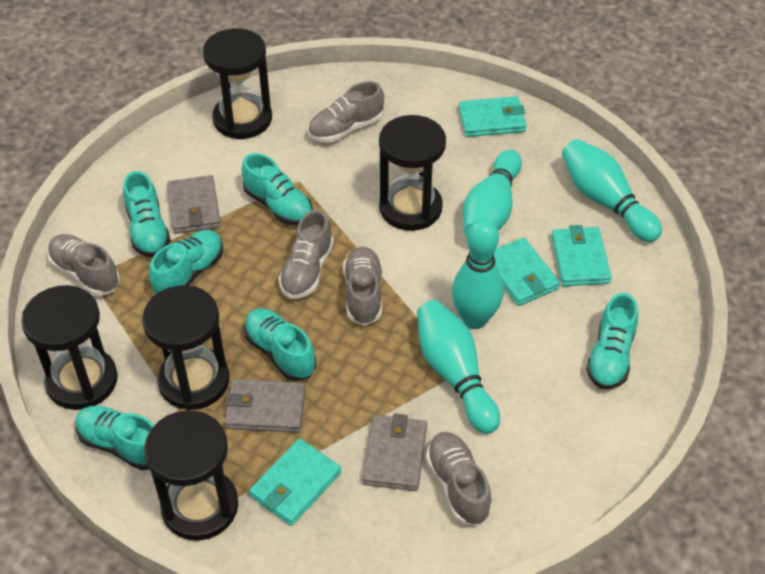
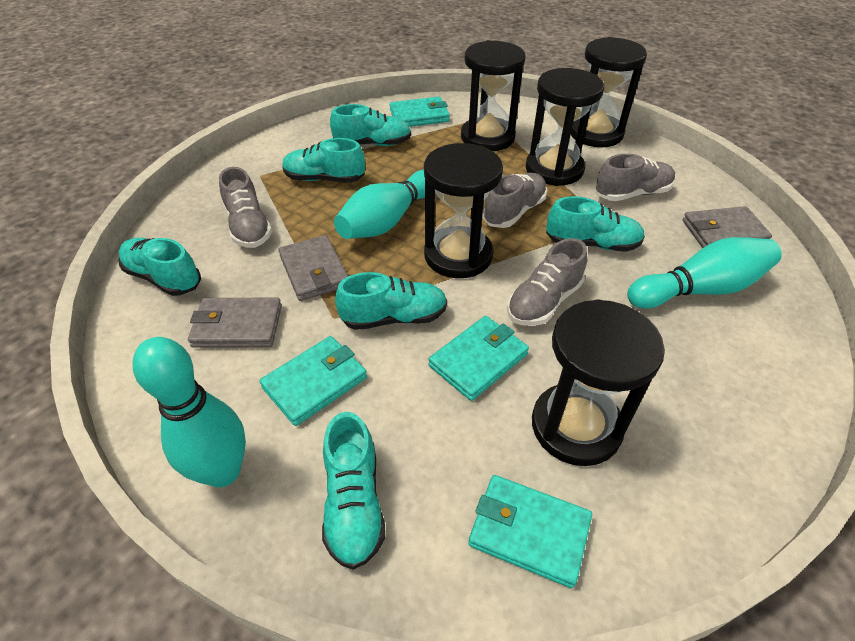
grey shoe: 5 -> 4
turquoise bowling pin: 4 -> 3

